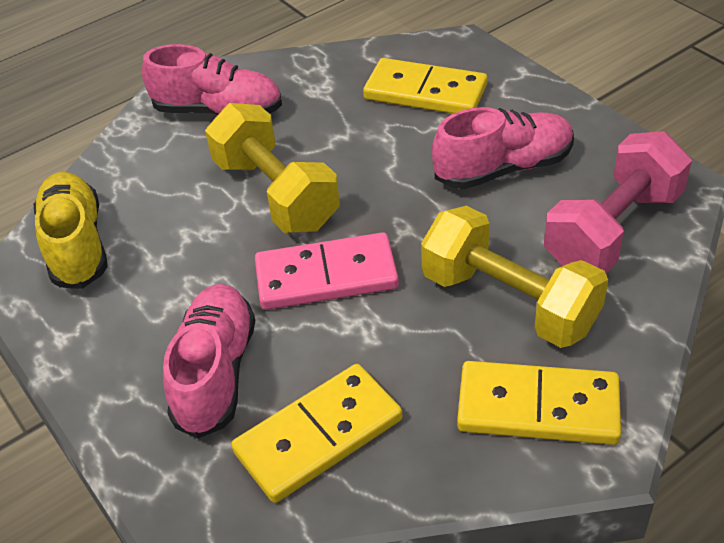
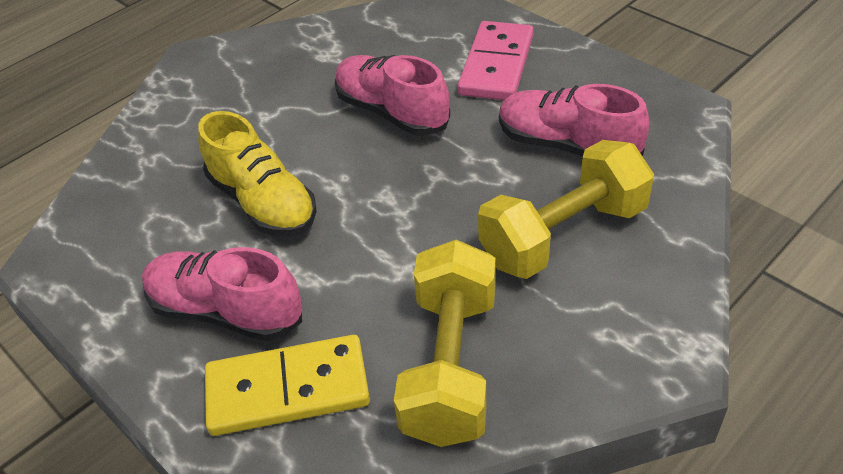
pink dumbbell: 1 -> 0
yellow domino: 3 -> 1

